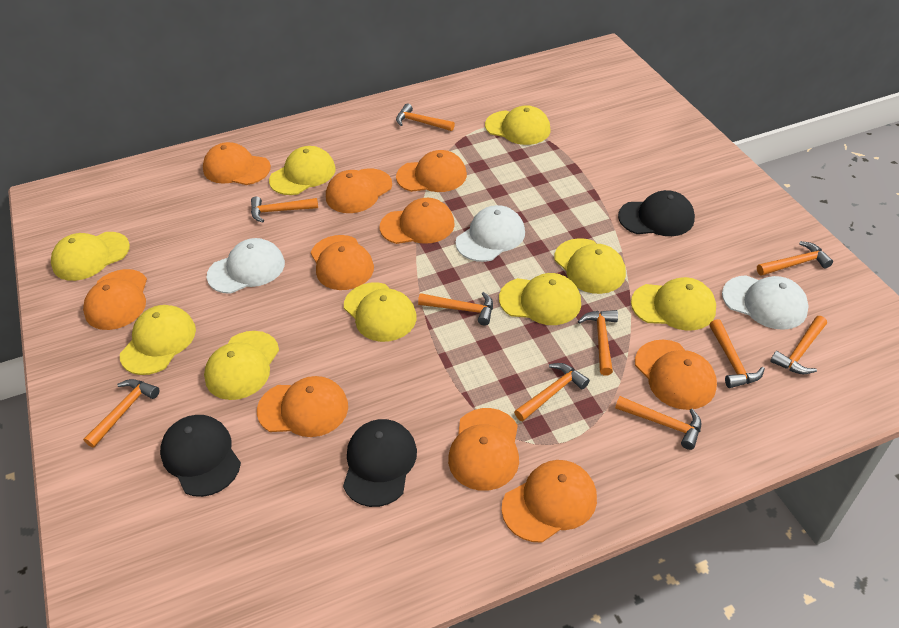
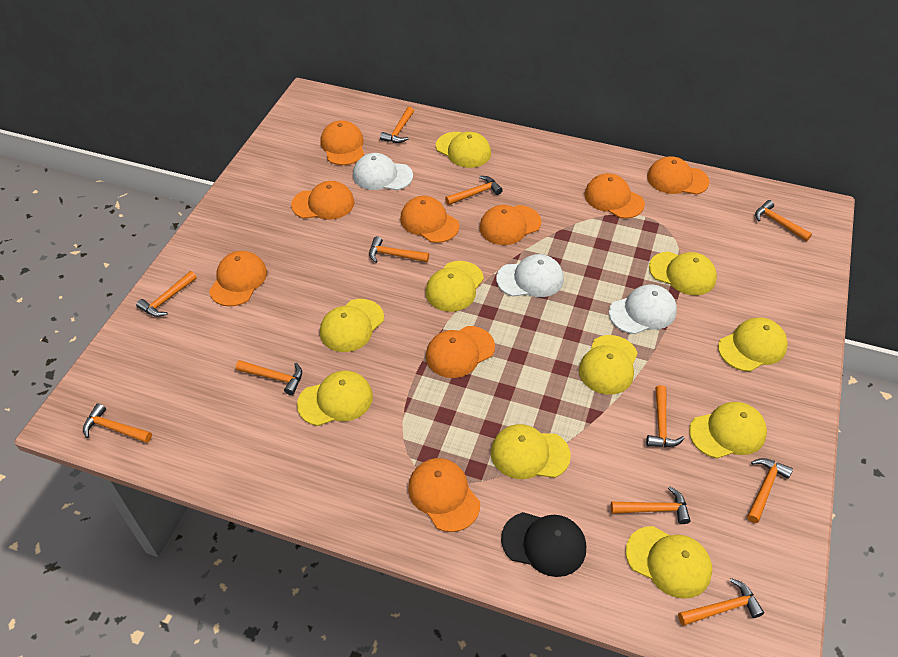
black cap: 3 -> 1
orange cap: 10 -> 9
orange hammer: 10 -> 11
yellow cap: 9 -> 10

